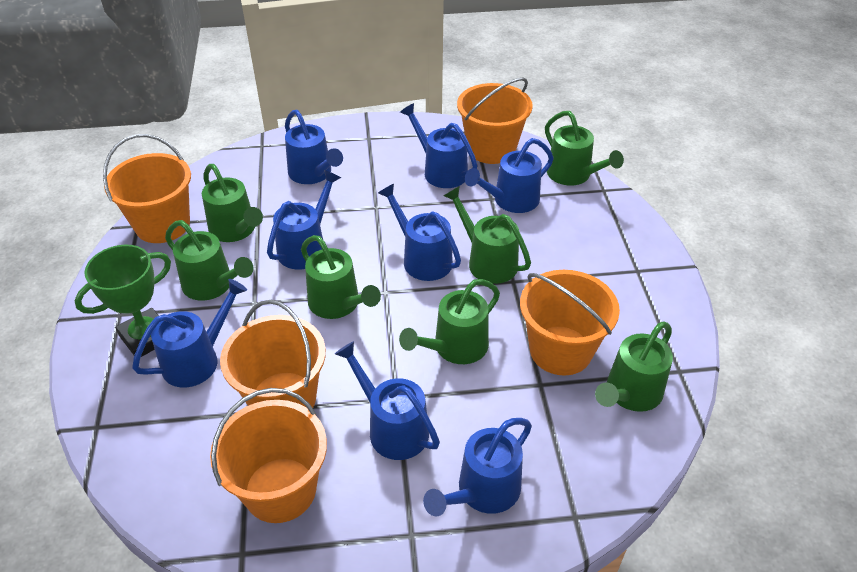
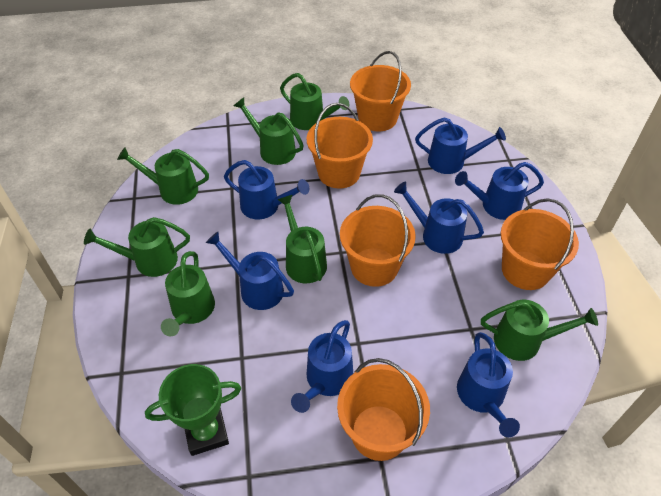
blue watering can: 8 -> 7

